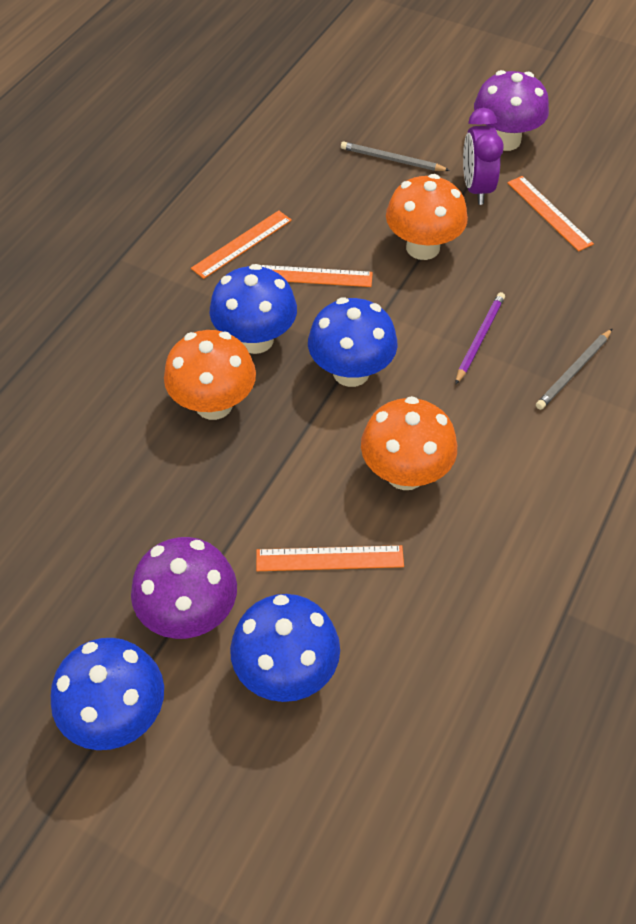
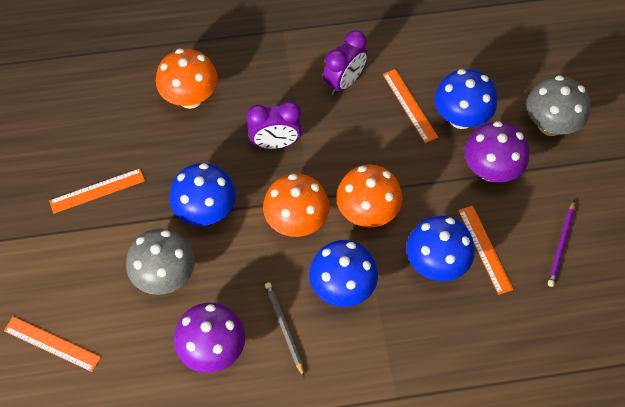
grey mushroom: 0 -> 2
grey pencil: 2 -> 1
purple clock: 1 -> 2

